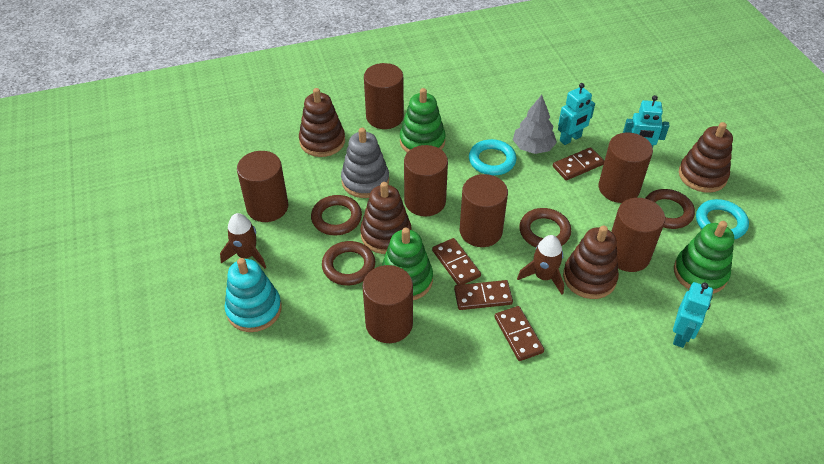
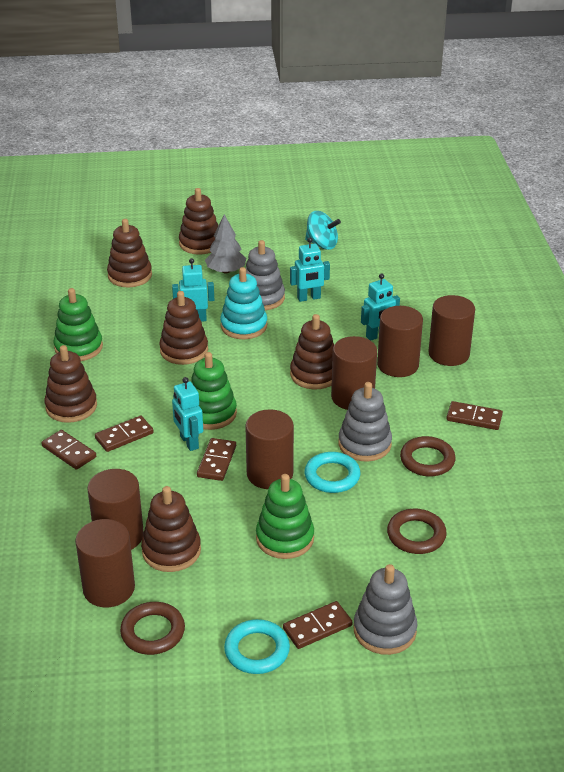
brown cylinder: 7 -> 6
brown domino: 4 -> 5
brown ring: 4 -> 3
brown rocket: 2 -> 0
brown stacking toy: 4 -> 6
grey stacking toy: 1 -> 3
turquoise robot: 3 -> 4
turquoise spinning top: 0 -> 1

